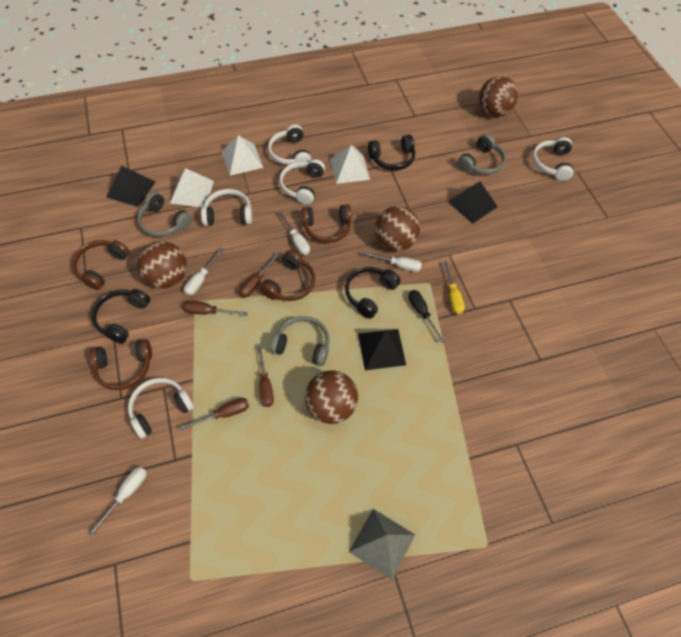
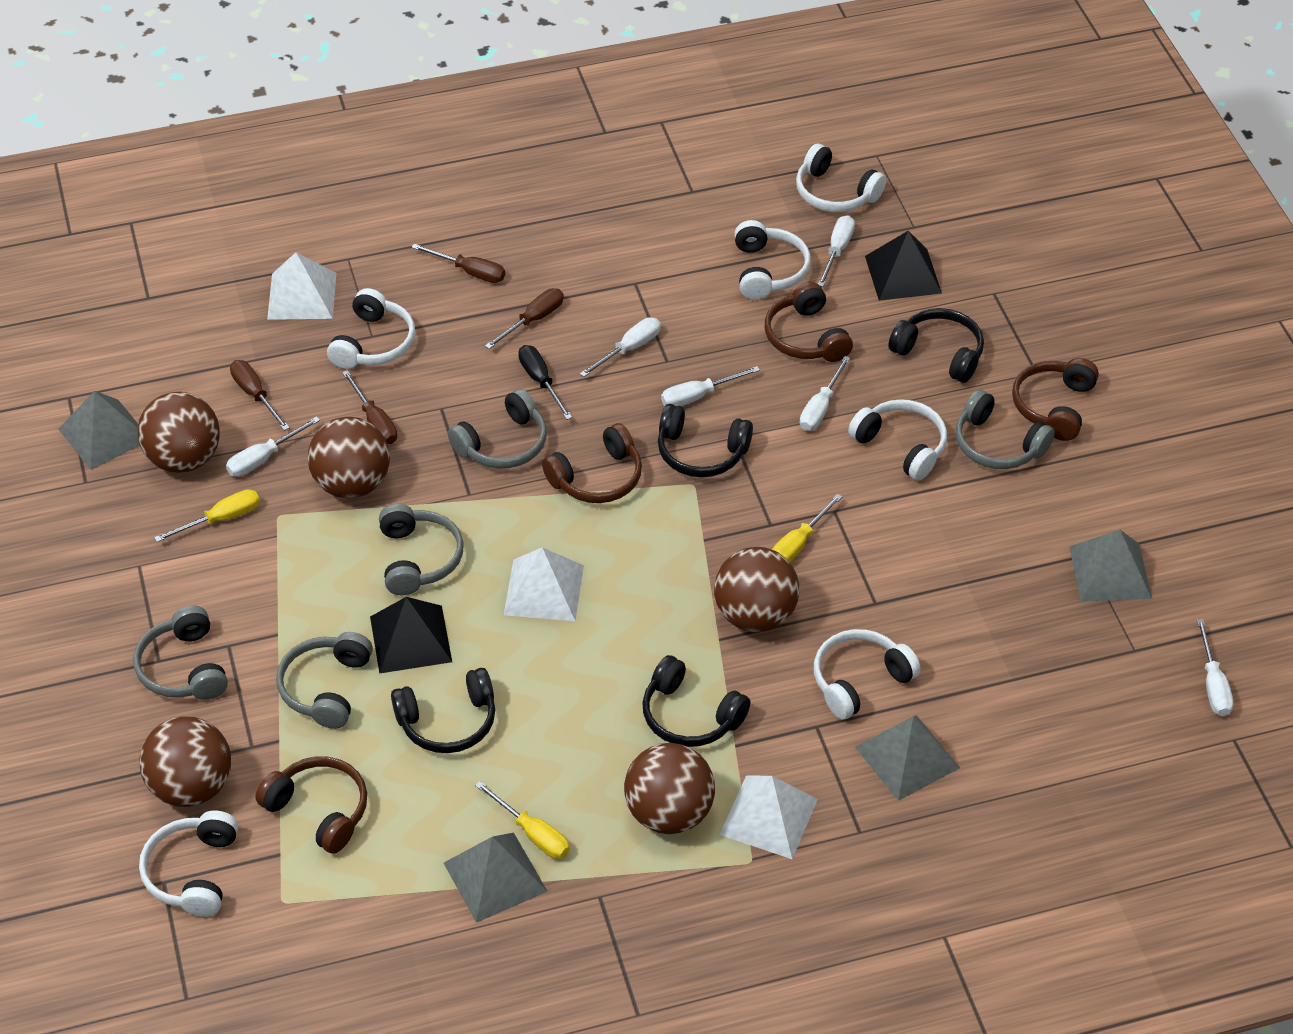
black headphones: 3 -> 4
black pyramid: 3 -> 2
brown ball: 4 -> 5
grey headphones: 3 -> 5
grey pyramid: 1 -> 4
white headphones: 5 -> 6
white screwdriver: 4 -> 6
yellow screwdriver: 1 -> 3

